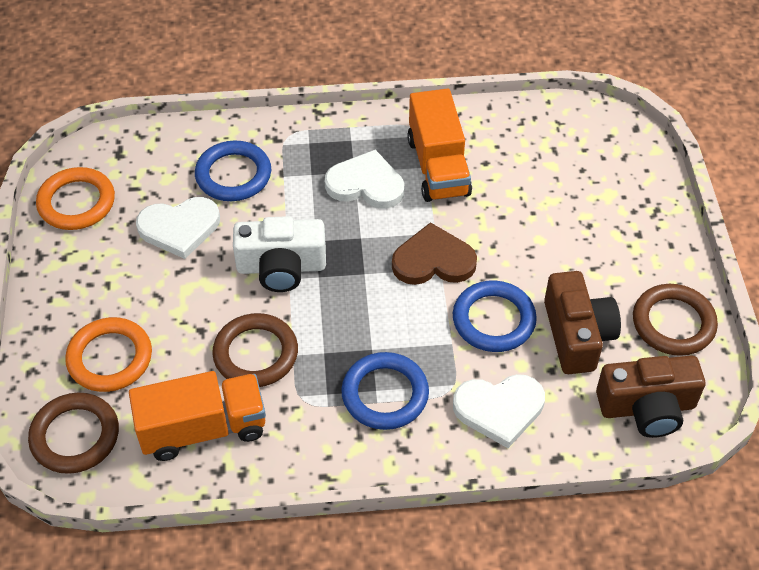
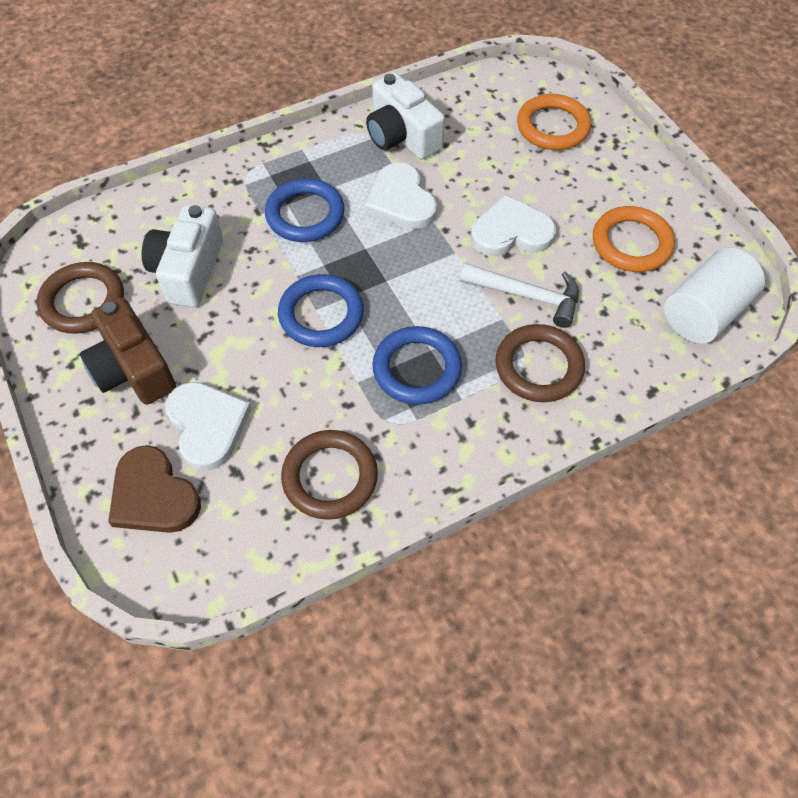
brown camera: 2 -> 1
orange truck: 2 -> 0
white camera: 1 -> 2
white cylinder: 0 -> 1
white hammer: 0 -> 1

